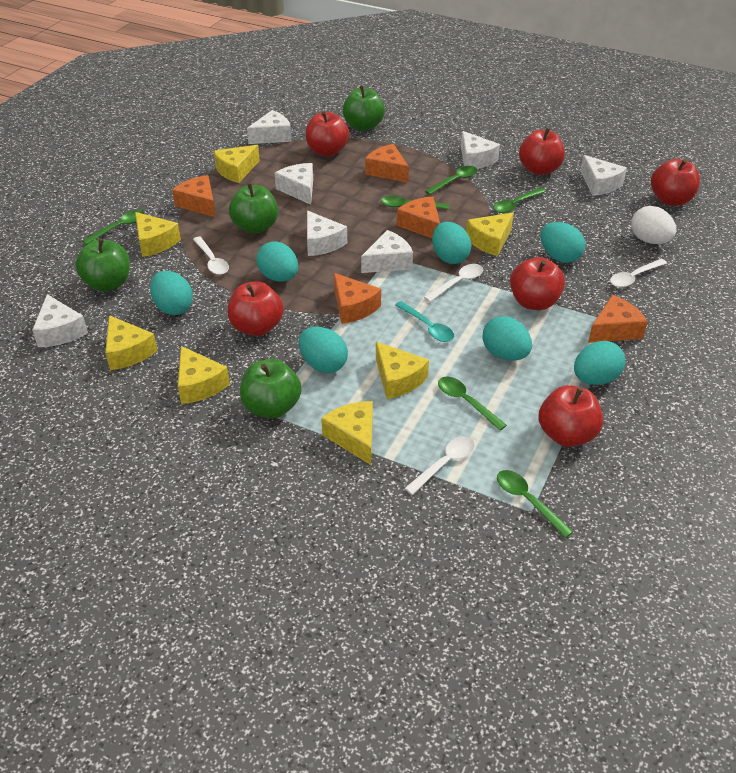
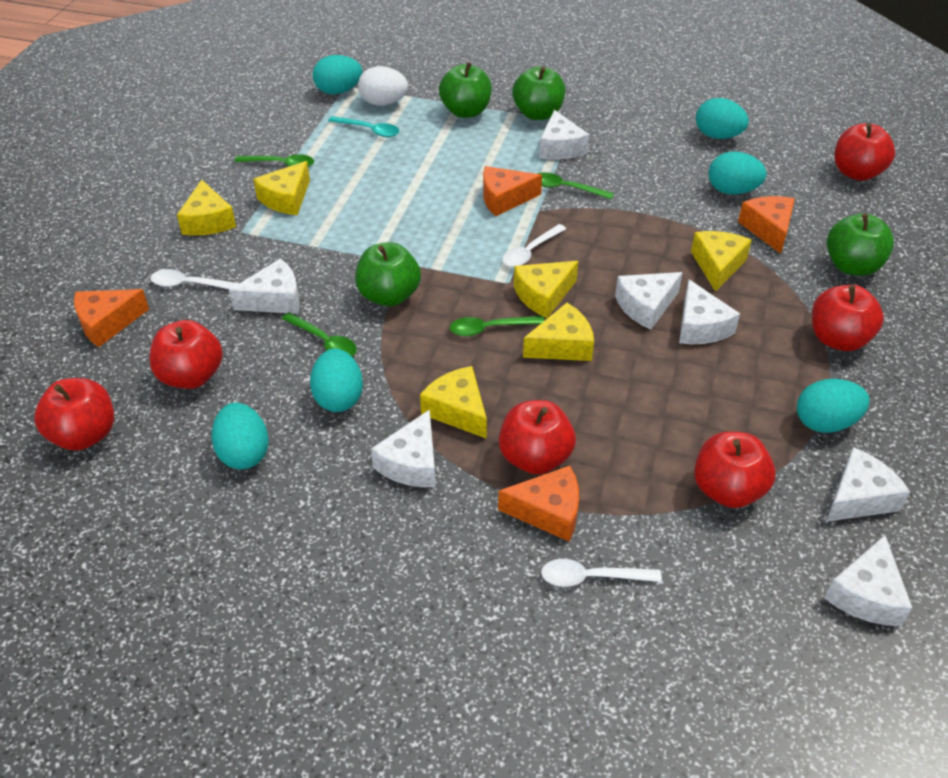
green spoon: 6 -> 4
orange cheese: 5 -> 4
turquoise egg: 7 -> 6
white spoon: 4 -> 3
yellow cheese: 7 -> 6

